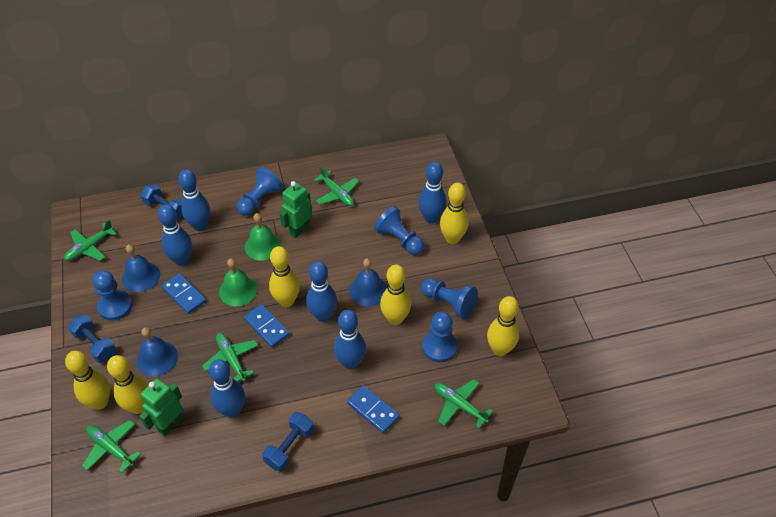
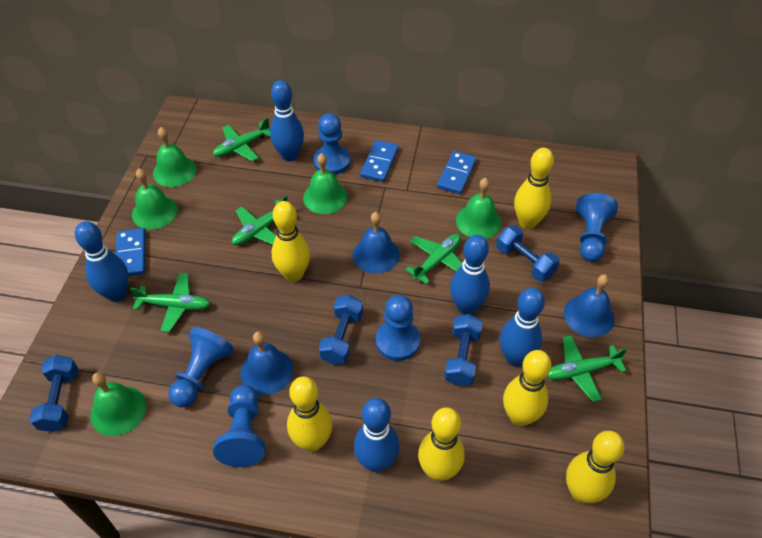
blue bowling pin: 6 -> 5
blue dumbbell: 3 -> 4
green bell: 2 -> 5
green robot: 2 -> 0

